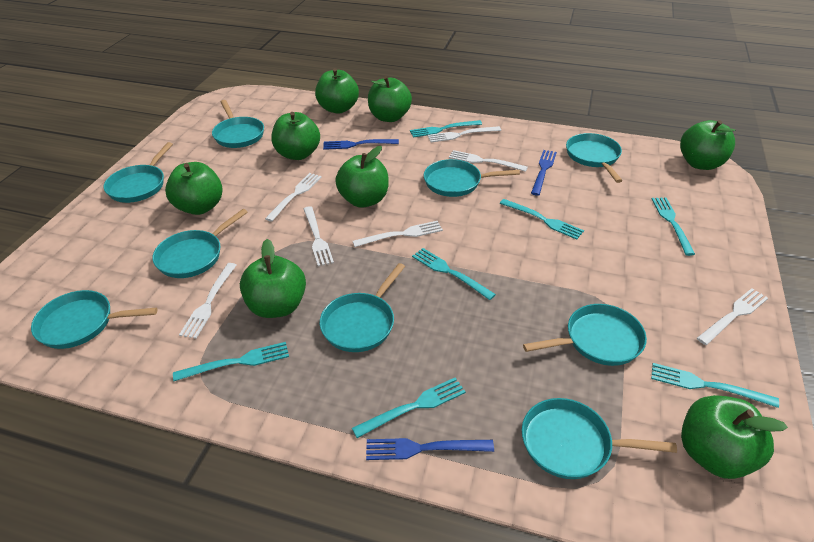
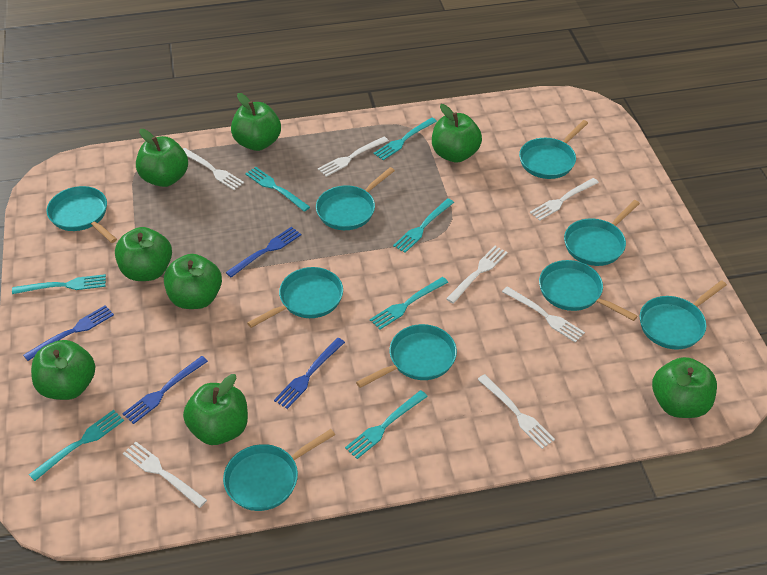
blue fork: 3 -> 4

